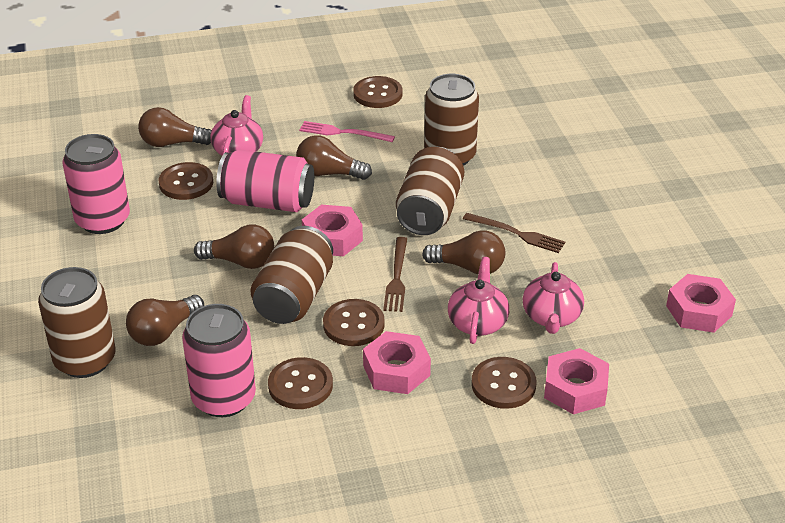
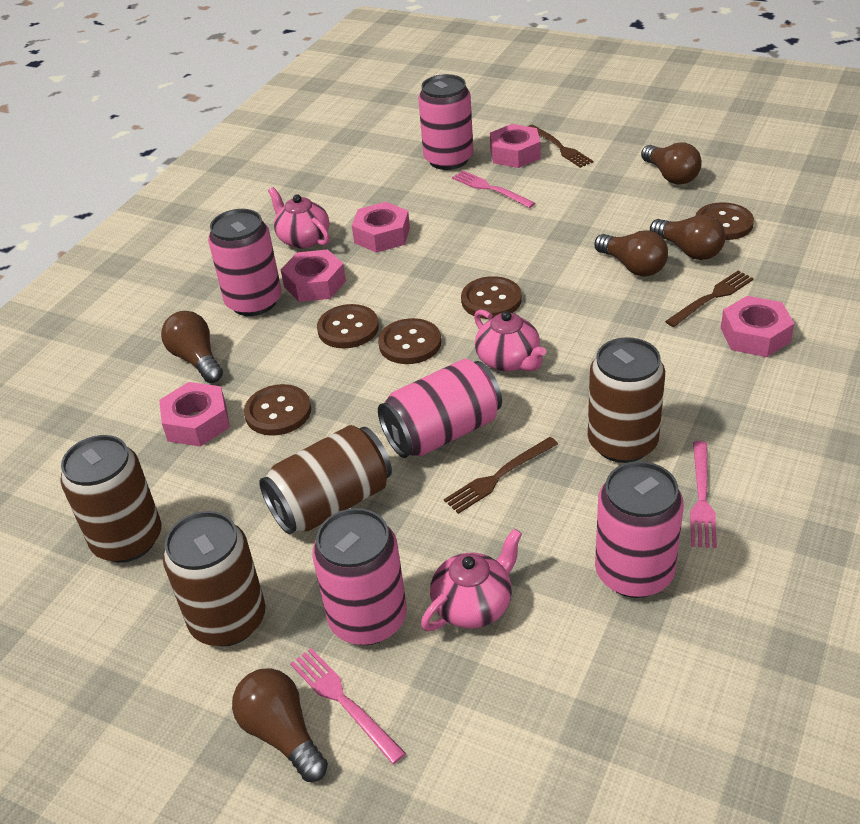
brown fork: 2 -> 3
pink can: 3 -> 5
pink fork: 1 -> 3
pink nut: 4 -> 5

